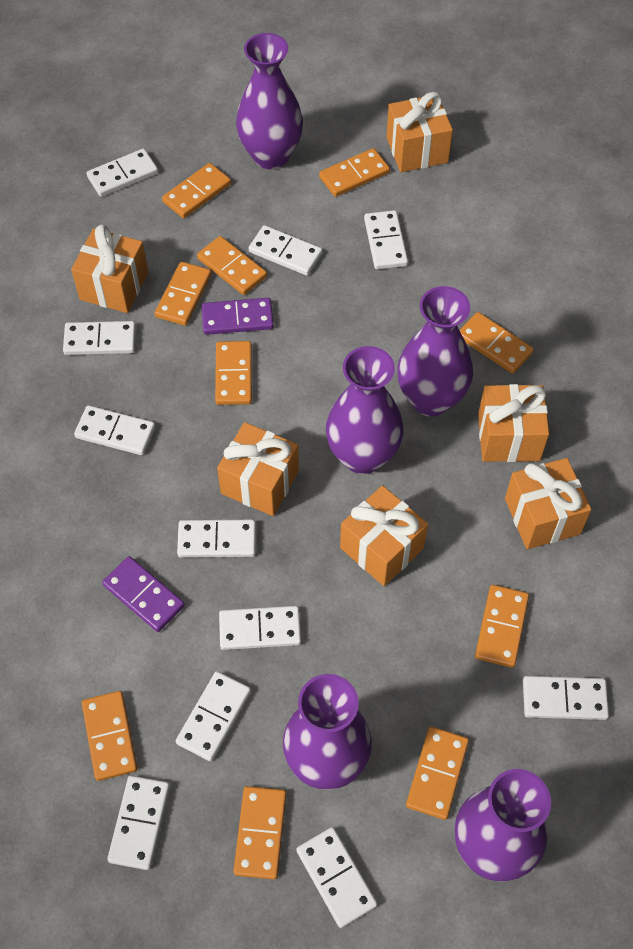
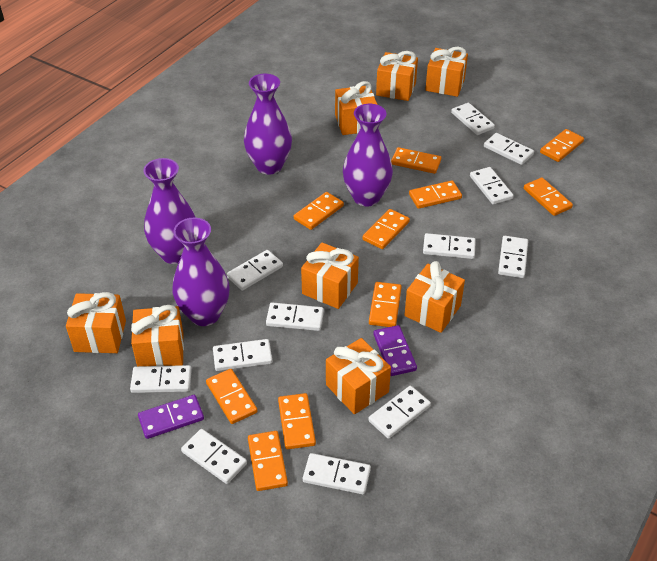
orange gift: 6 -> 8
purple vase: 5 -> 4
white domino: 11 -> 12

